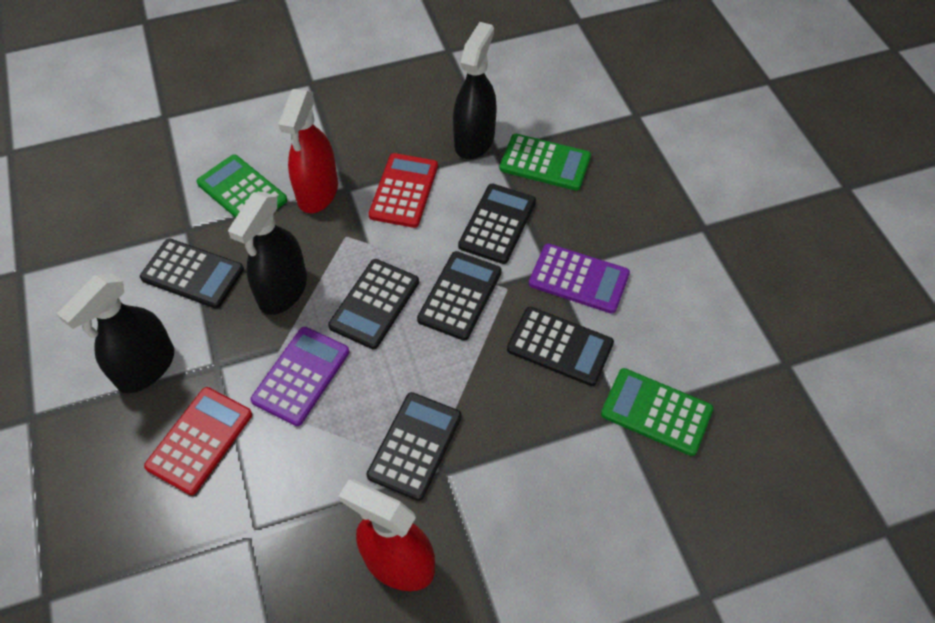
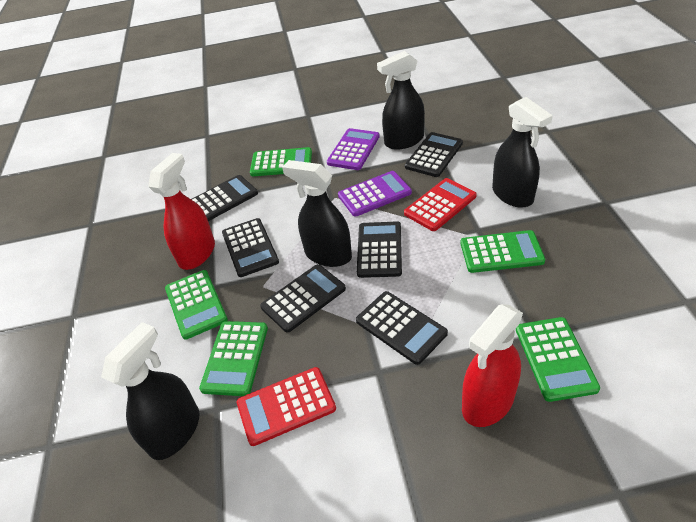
black spray bottle: 3 -> 4
green calculator: 3 -> 5

